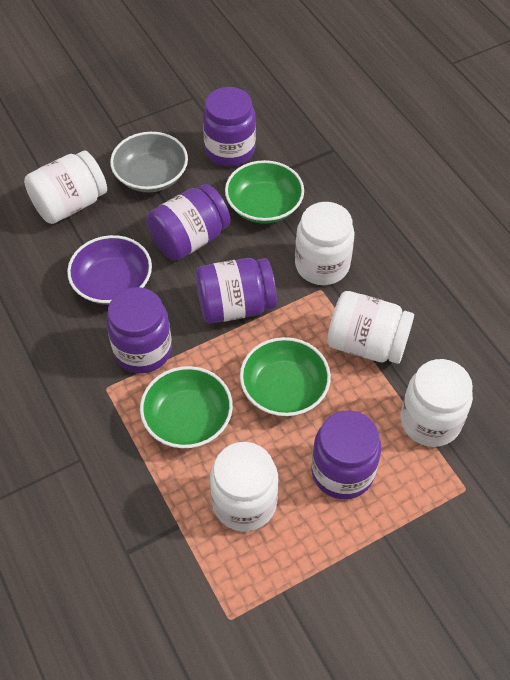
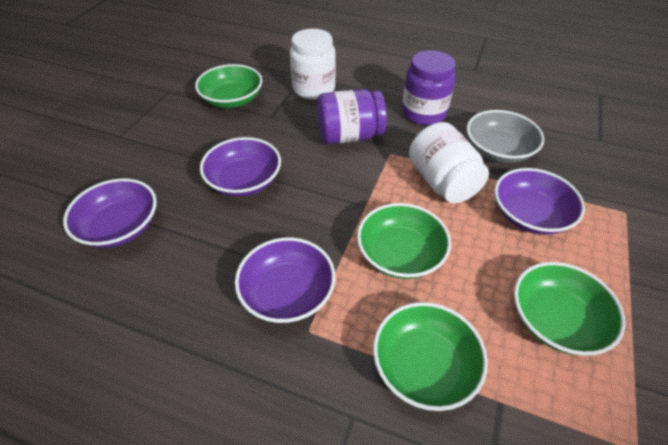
green bowl: 3 -> 4
purple bowl: 1 -> 4
purple jar: 5 -> 2
white jar: 5 -> 2

